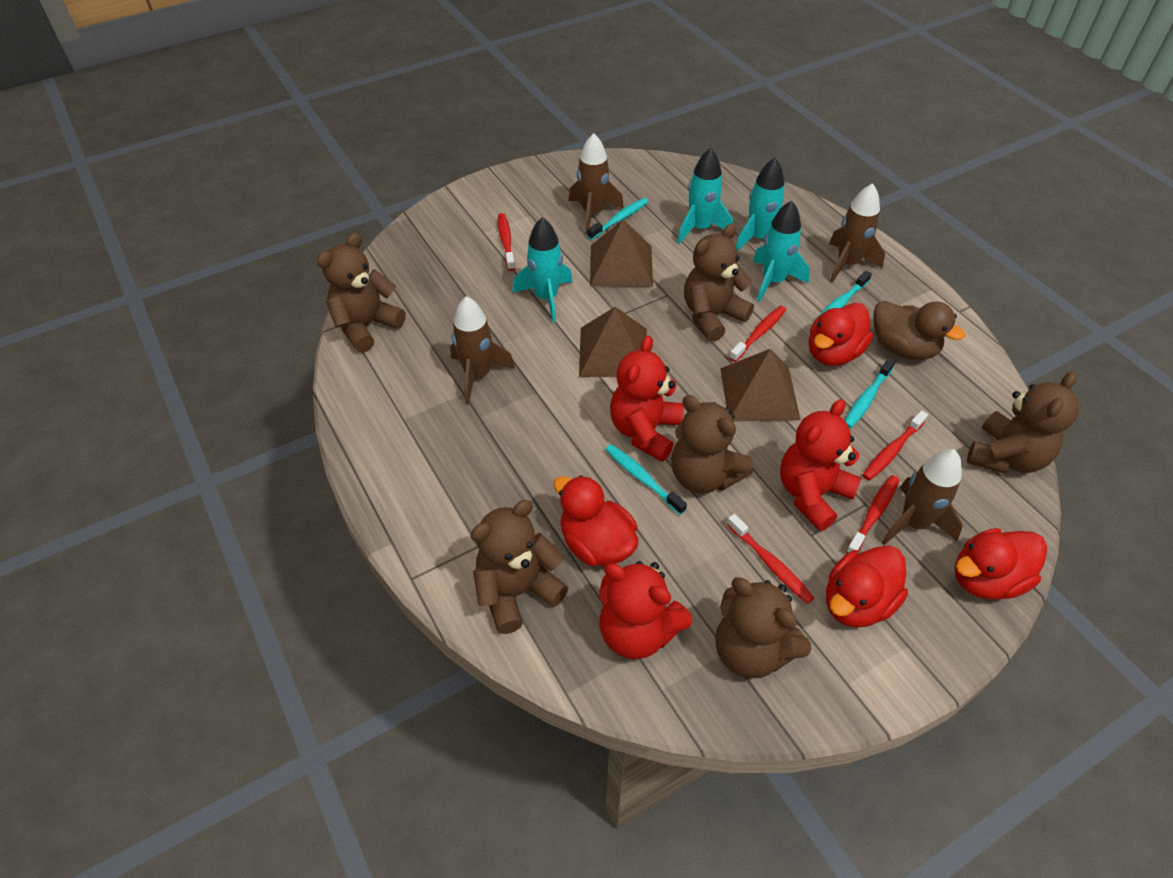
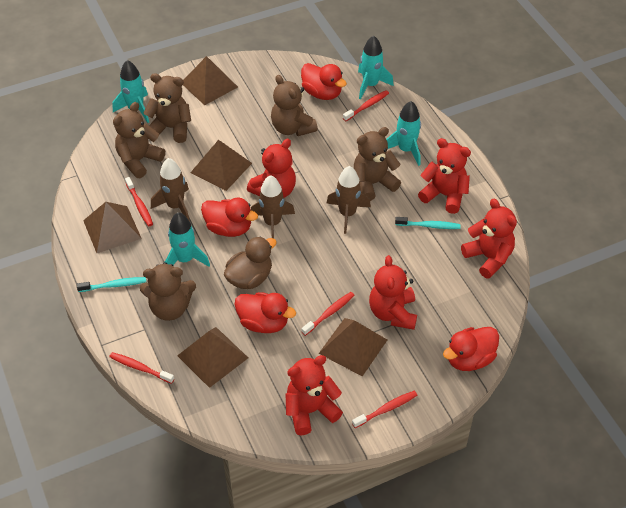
brown pyramid: 3 -> 5
brown rocket: 4 -> 3
brown teddy bear: 6 -> 5
red teddy bear: 3 -> 5
turquoise toothbrush: 4 -> 2

